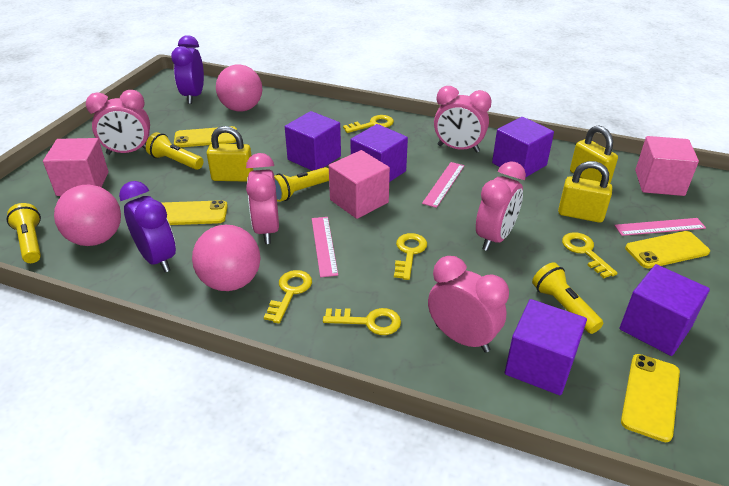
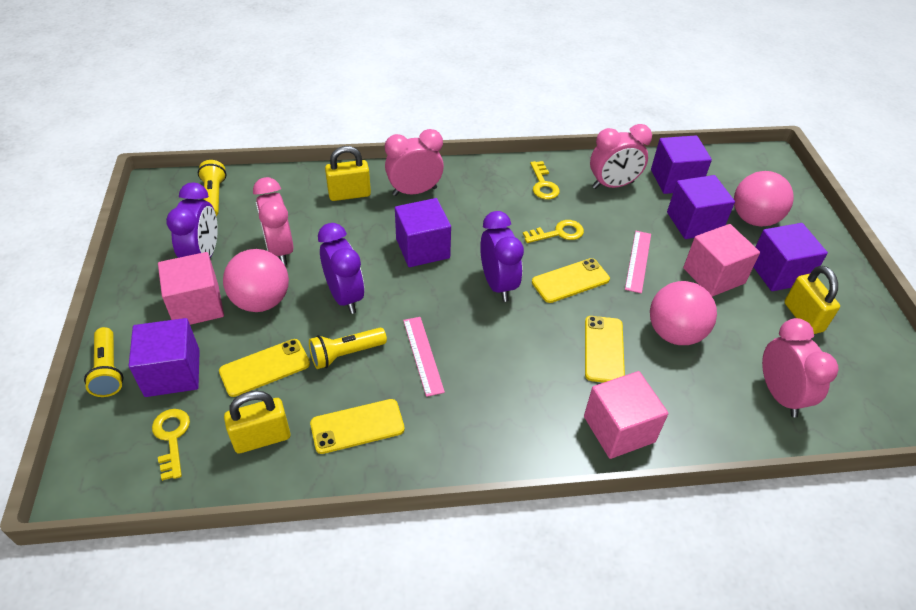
pink clock: 5 -> 4
pink ruler: 3 -> 2
purple clock: 2 -> 3
yellow flashlight: 4 -> 3
yellow key: 5 -> 3

